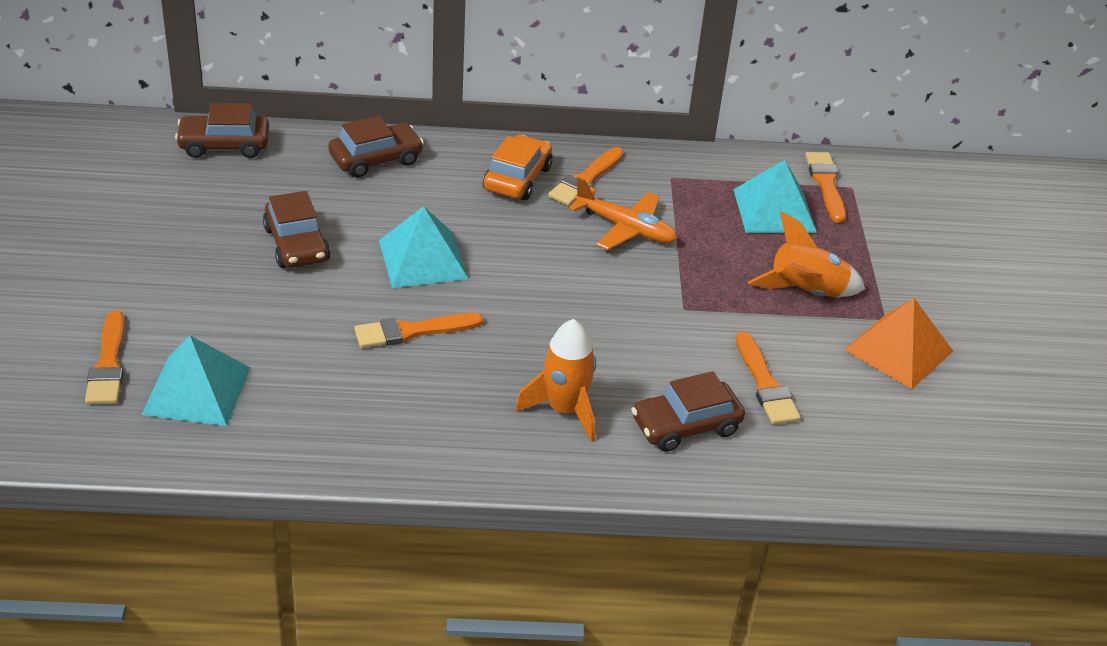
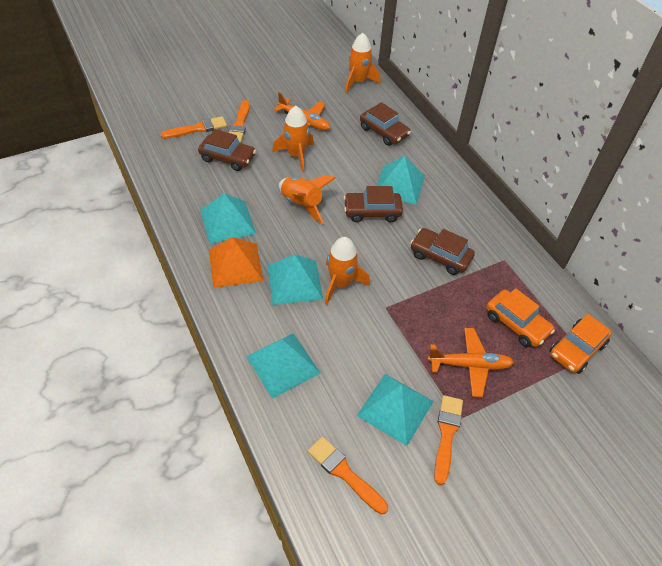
orange brush: 5 -> 4
orange car: 1 -> 2
orange plane: 1 -> 2
orange rocket: 2 -> 4
turquoise pyramid: 3 -> 5

